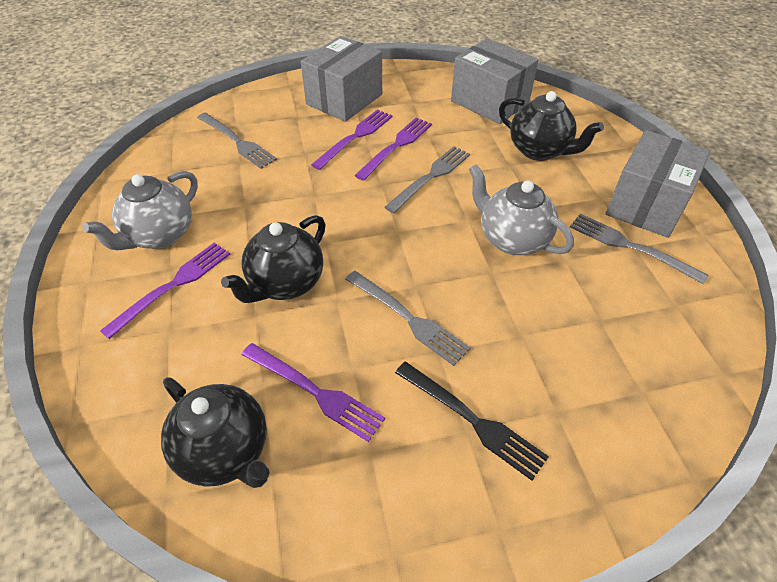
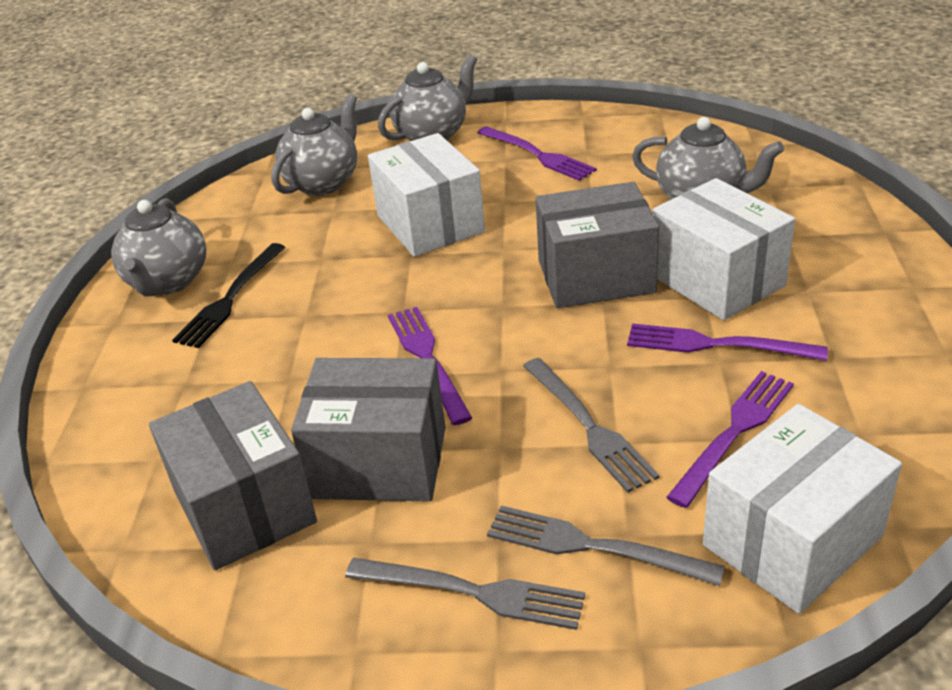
black teapot: 3 -> 0
grey fork: 4 -> 3
grey teapot: 2 -> 4
white box: 0 -> 3

